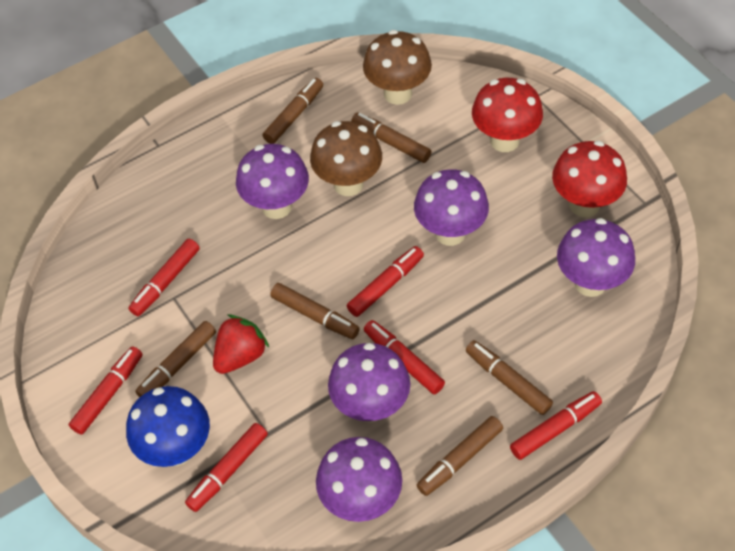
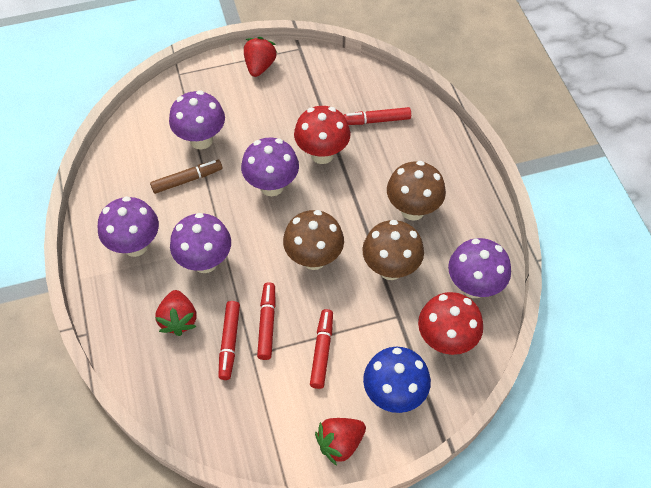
brown marker: 6 -> 1
brown mushroom: 2 -> 3
red marker: 6 -> 4
red strawberry: 1 -> 3

